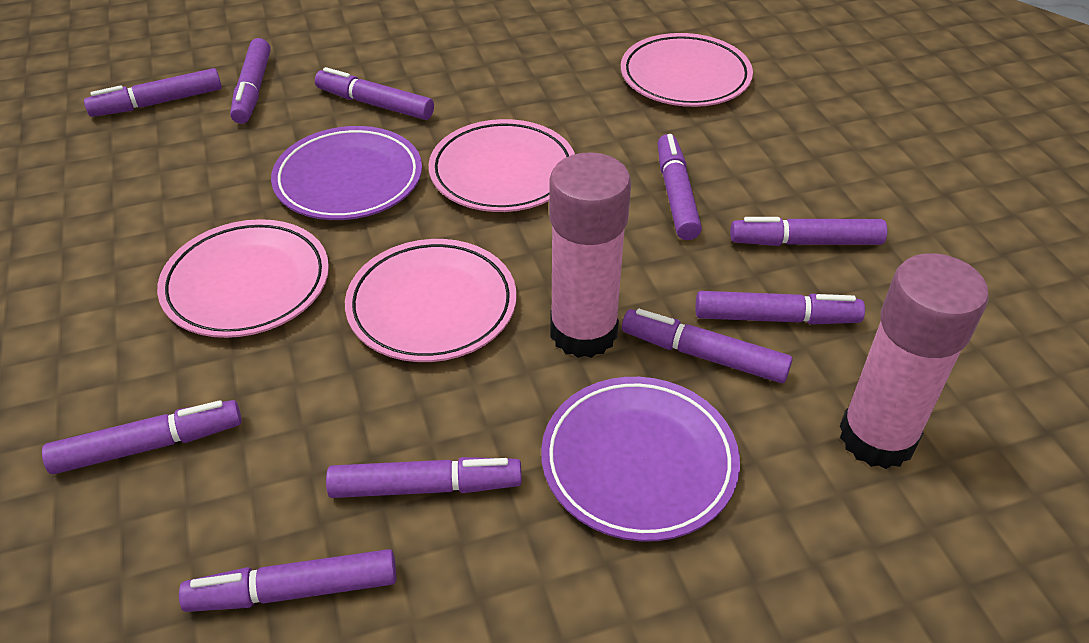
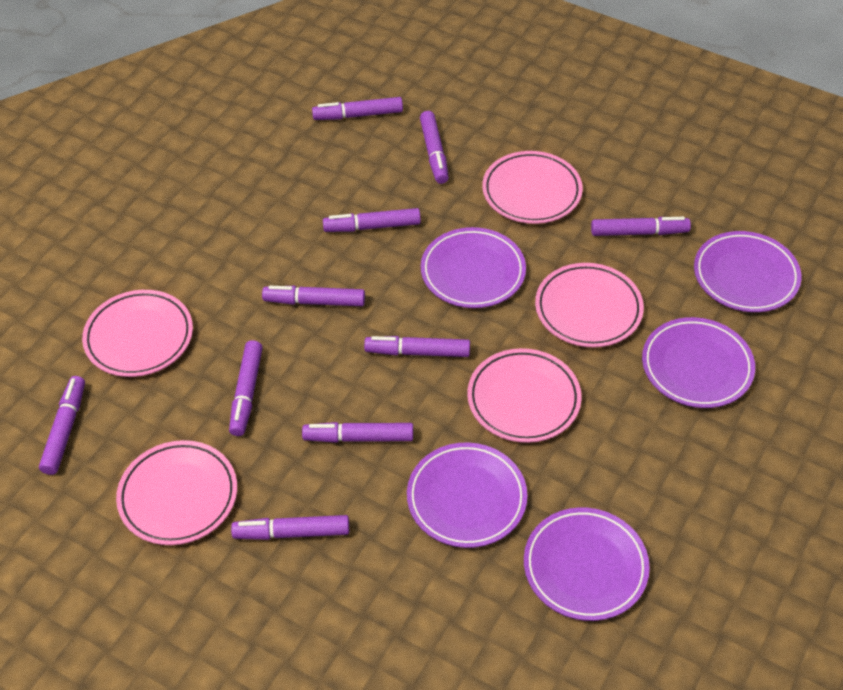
pink glue stick: 2 -> 0
pink plate: 4 -> 5
purple plate: 2 -> 5

